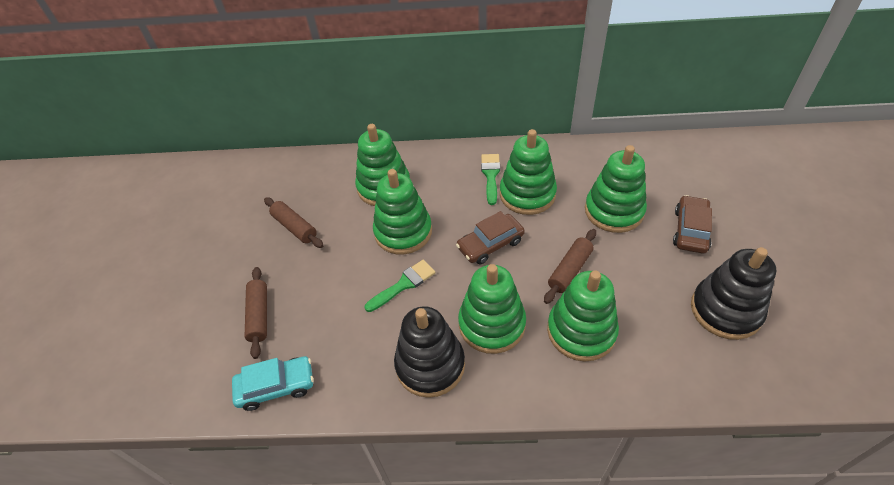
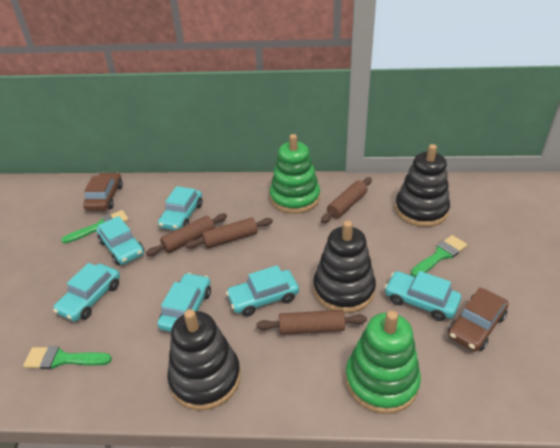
black stacking toy: 2 -> 3
brown rolling pin: 3 -> 4
green brush: 2 -> 3
green stacking toy: 6 -> 2
turquoise car: 1 -> 6

